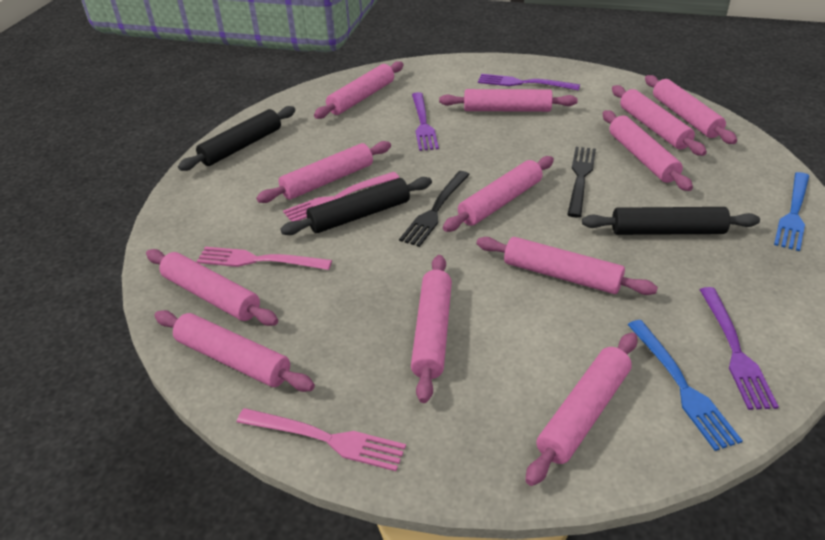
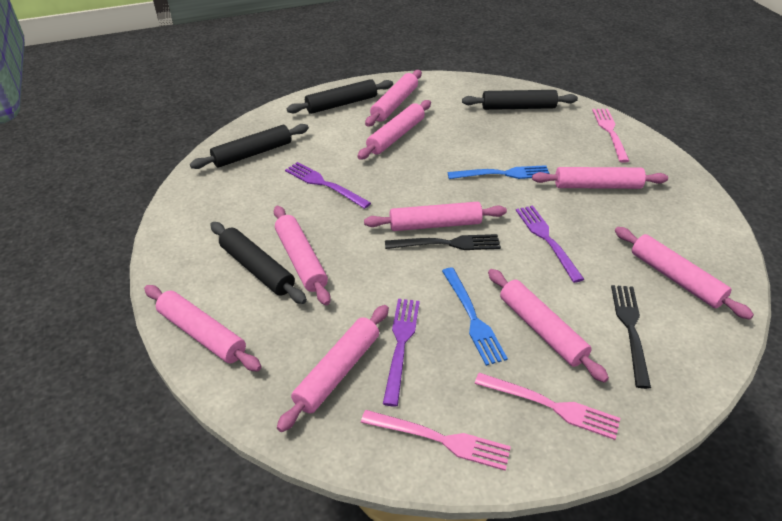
black rolling pin: 3 -> 4
pink rolling pin: 12 -> 9

